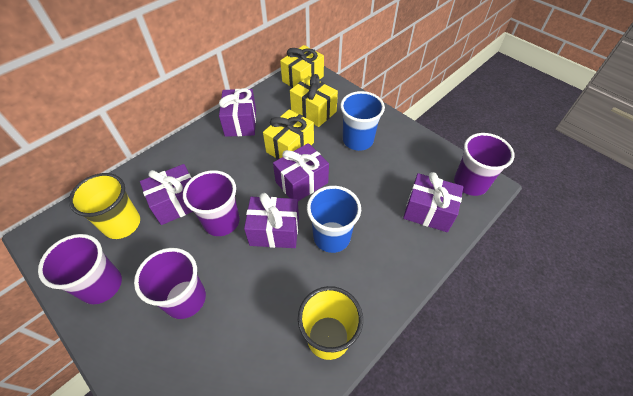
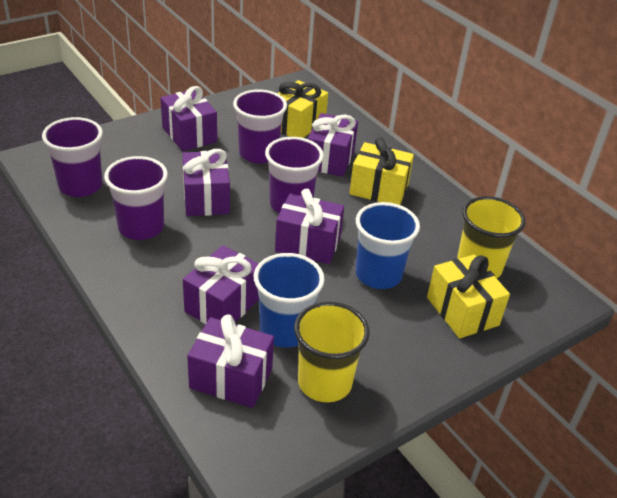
purple gift: 5 -> 6

